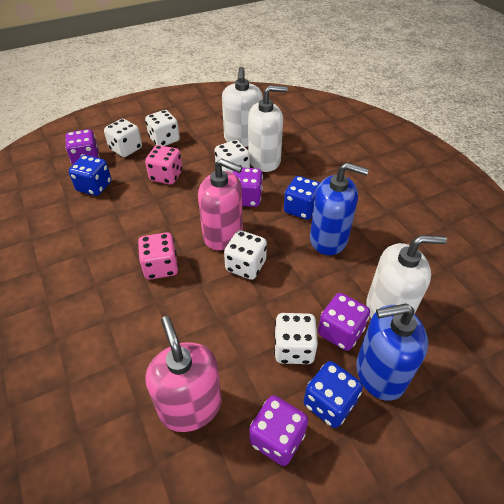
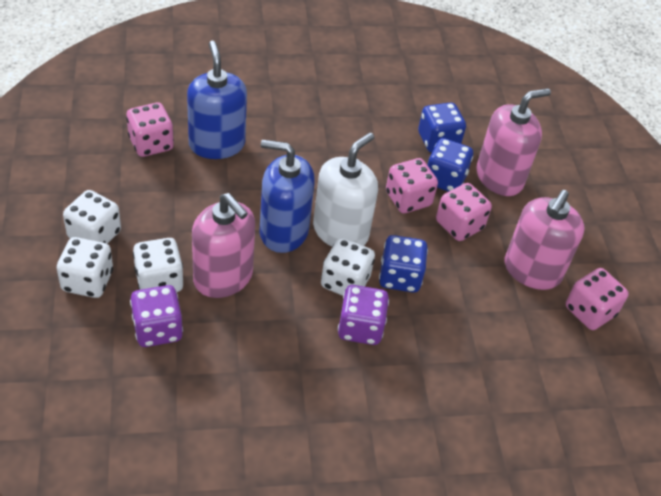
pink dice: 2 -> 4
pink soap dispenser: 2 -> 3
purple dice: 4 -> 2
white dice: 5 -> 4
white soap dispenser: 3 -> 1

